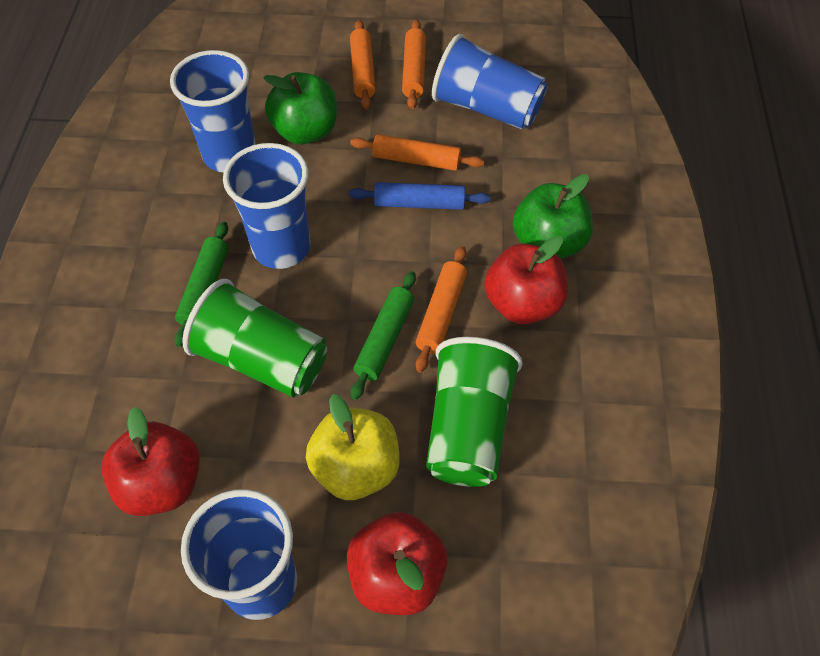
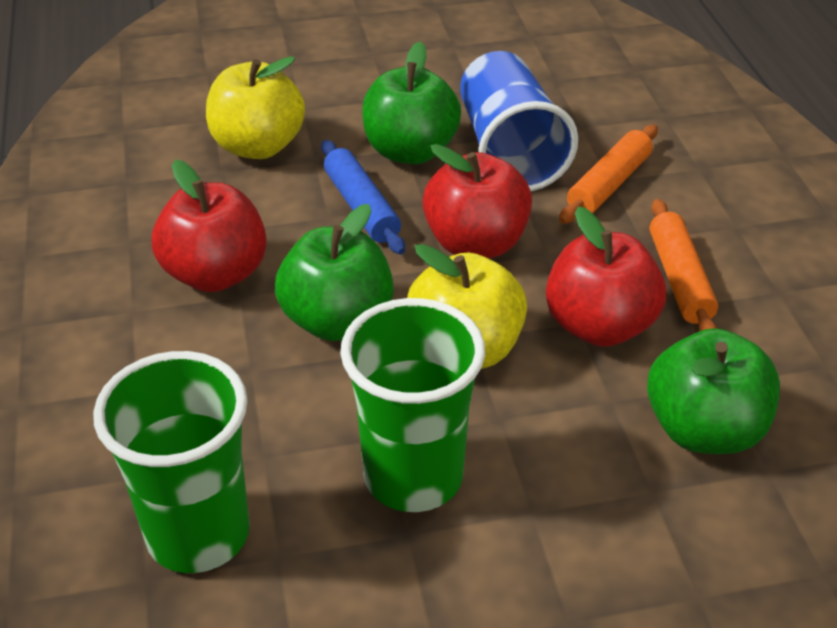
blue cup: 4 -> 1
green apple: 2 -> 3
green rolling pin: 2 -> 0
orange rolling pin: 4 -> 2
yellow apple: 1 -> 2

